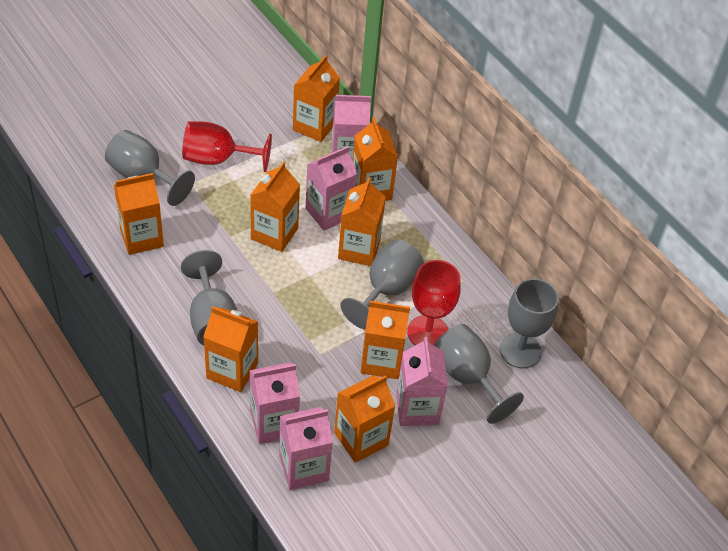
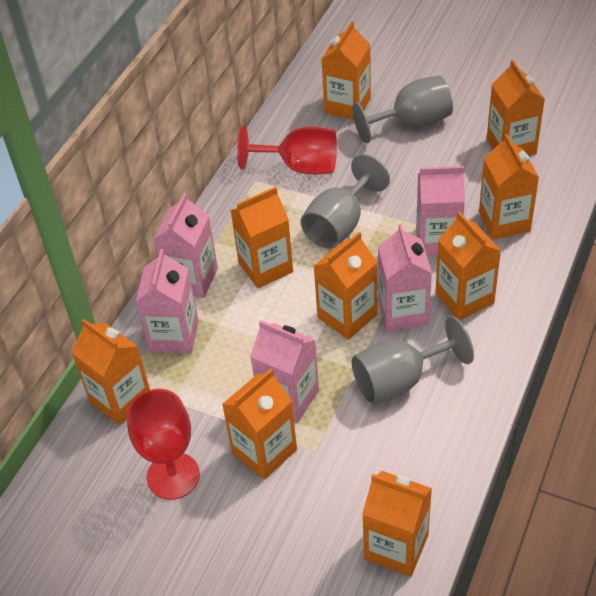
grey goblet: 5 -> 3
orange carton: 8 -> 9

